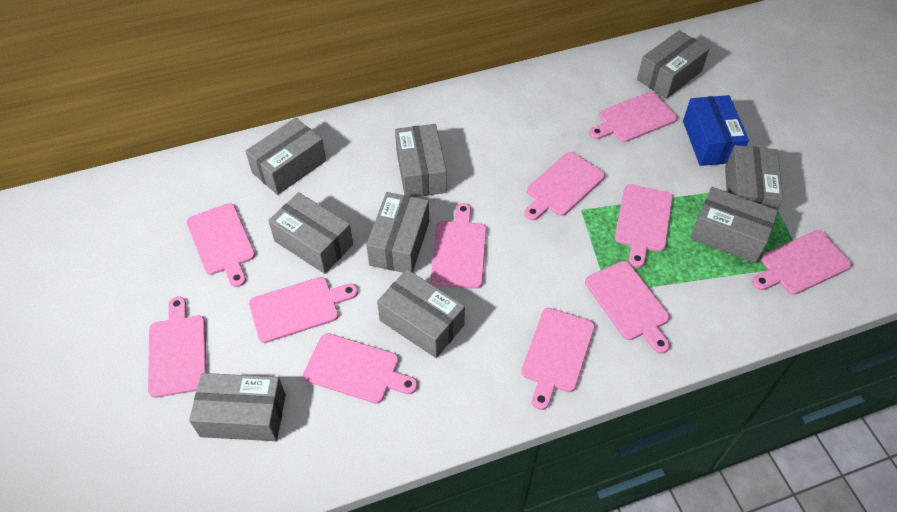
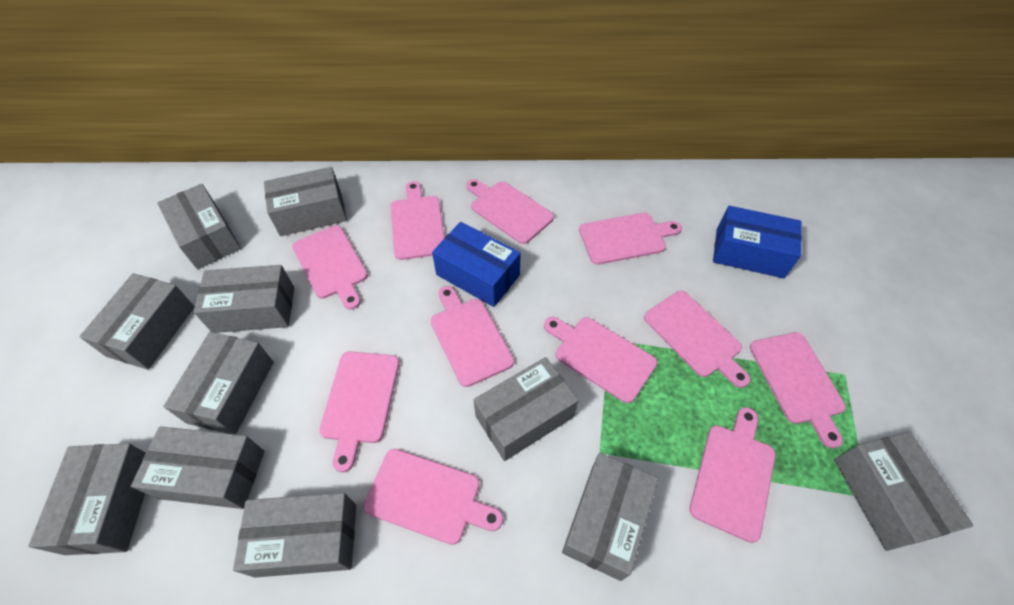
blue box: 1 -> 2
grey box: 9 -> 11

